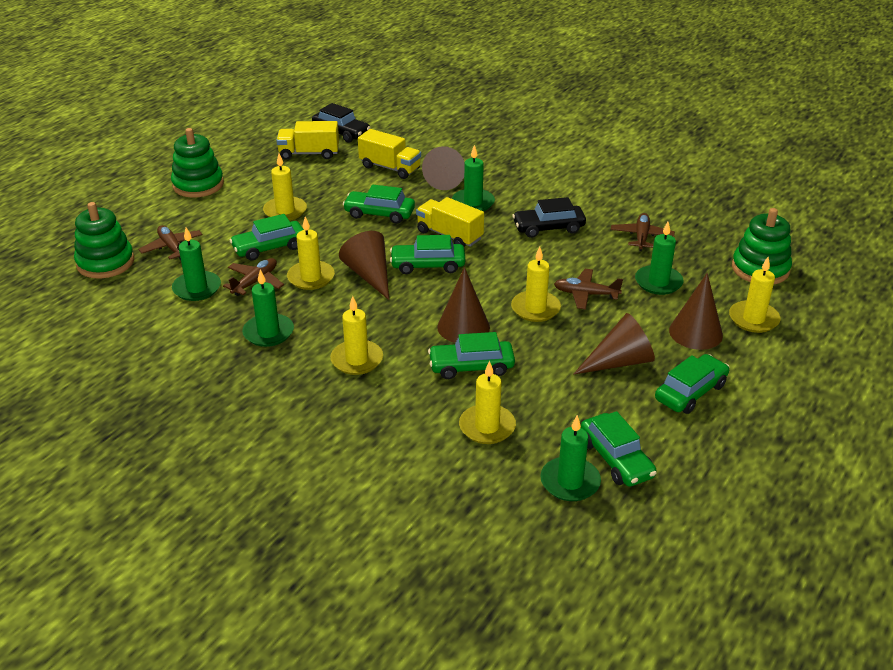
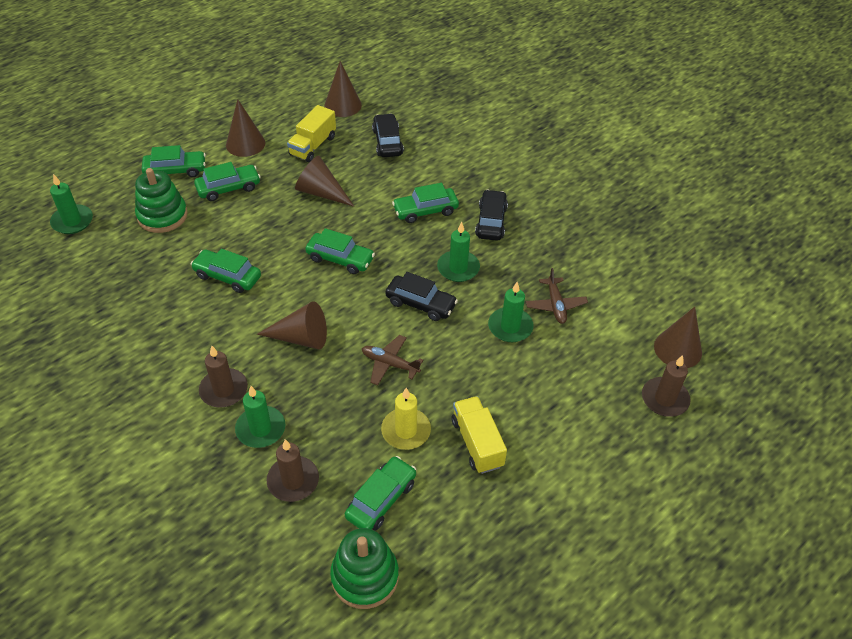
black car: 2 -> 3
brown candle: 0 -> 3
brown plane: 4 -> 2
green candle: 5 -> 4
green stacking toy: 3 -> 2
yellow candle: 6 -> 1
yellow truck: 3 -> 2

